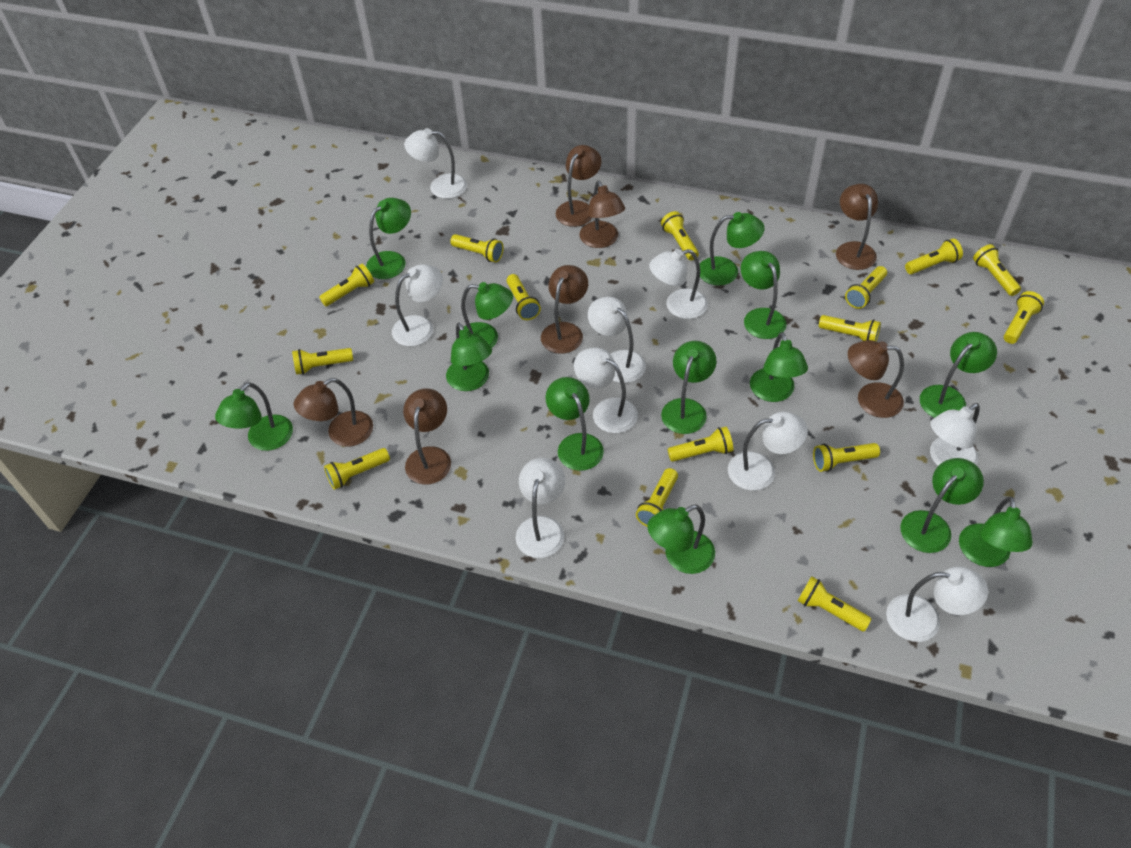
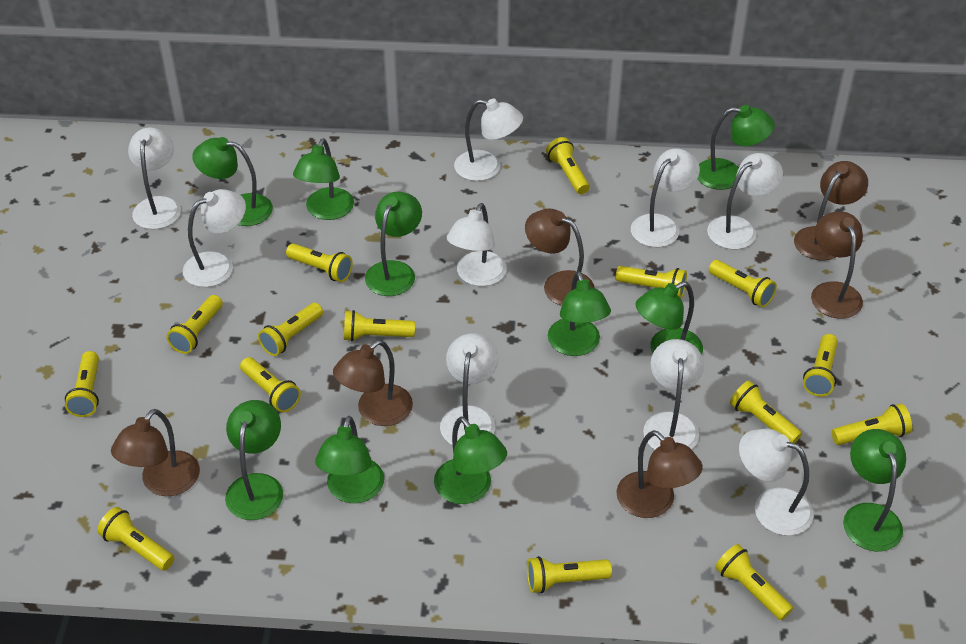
brown lamp: 7 -> 6
green lamp: 13 -> 10

